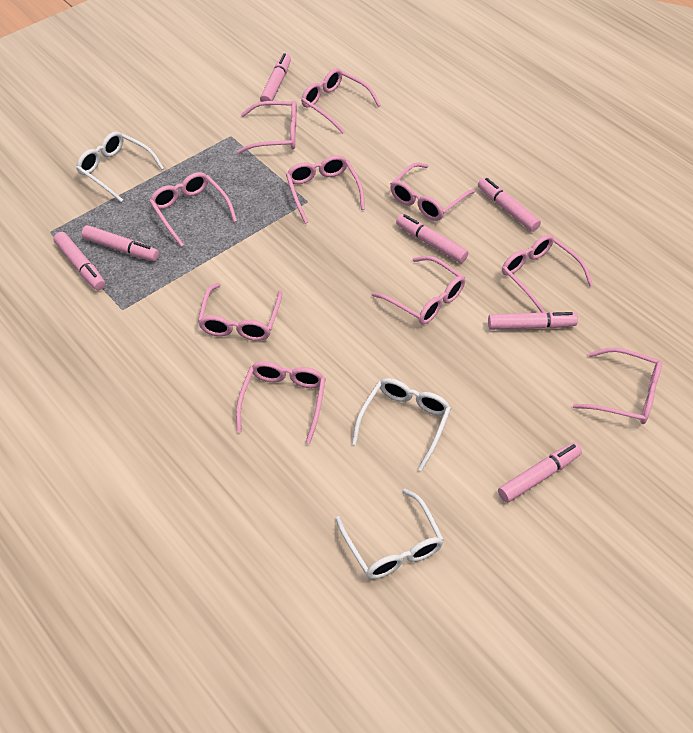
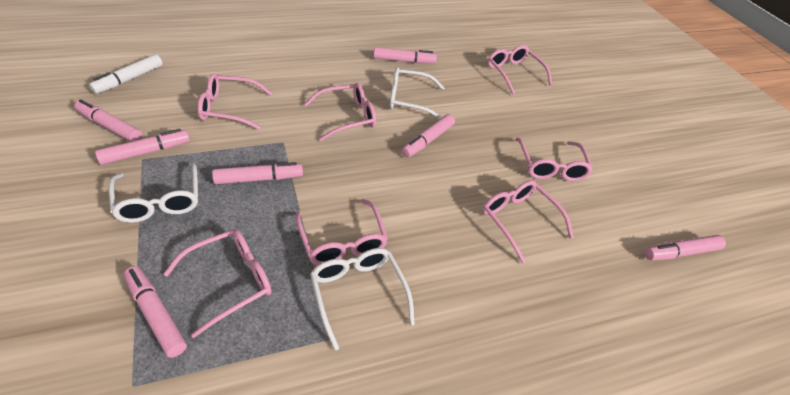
pink glasses: 10 -> 7
white marker: 0 -> 1

